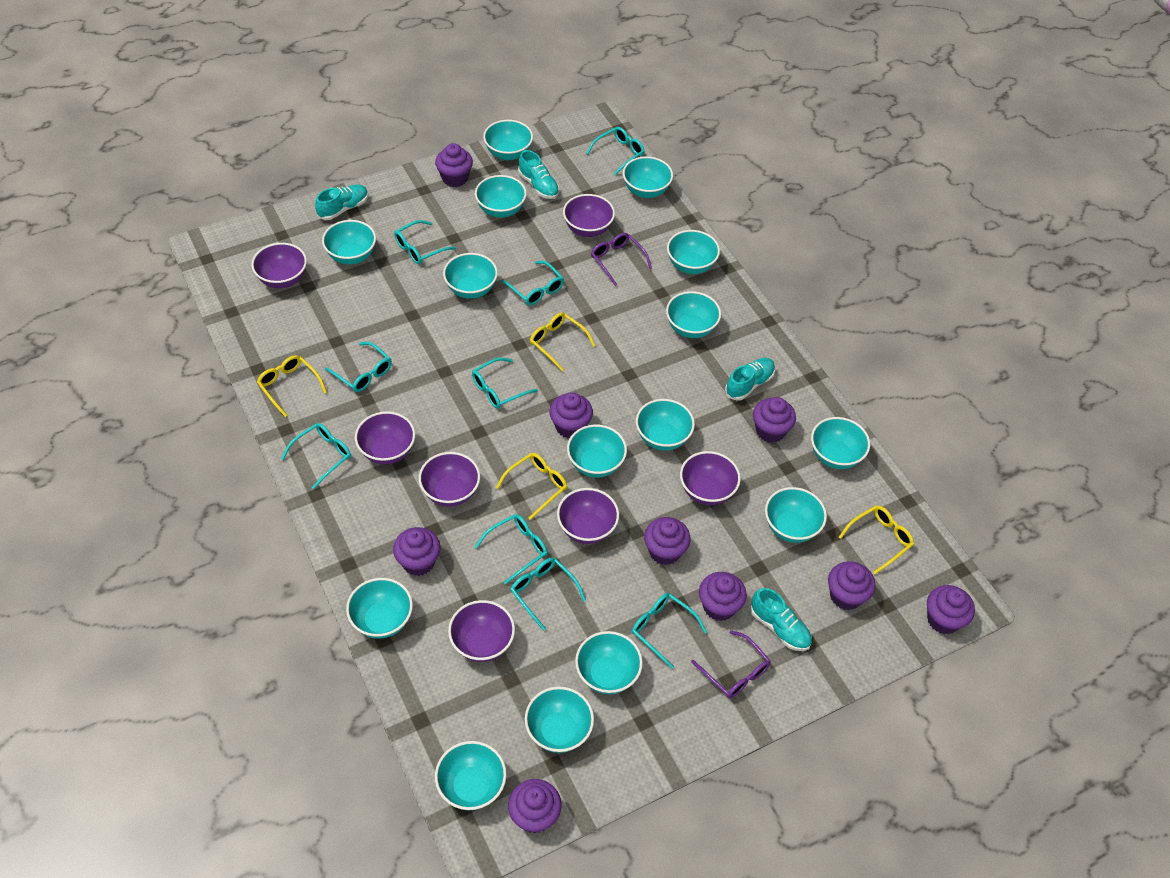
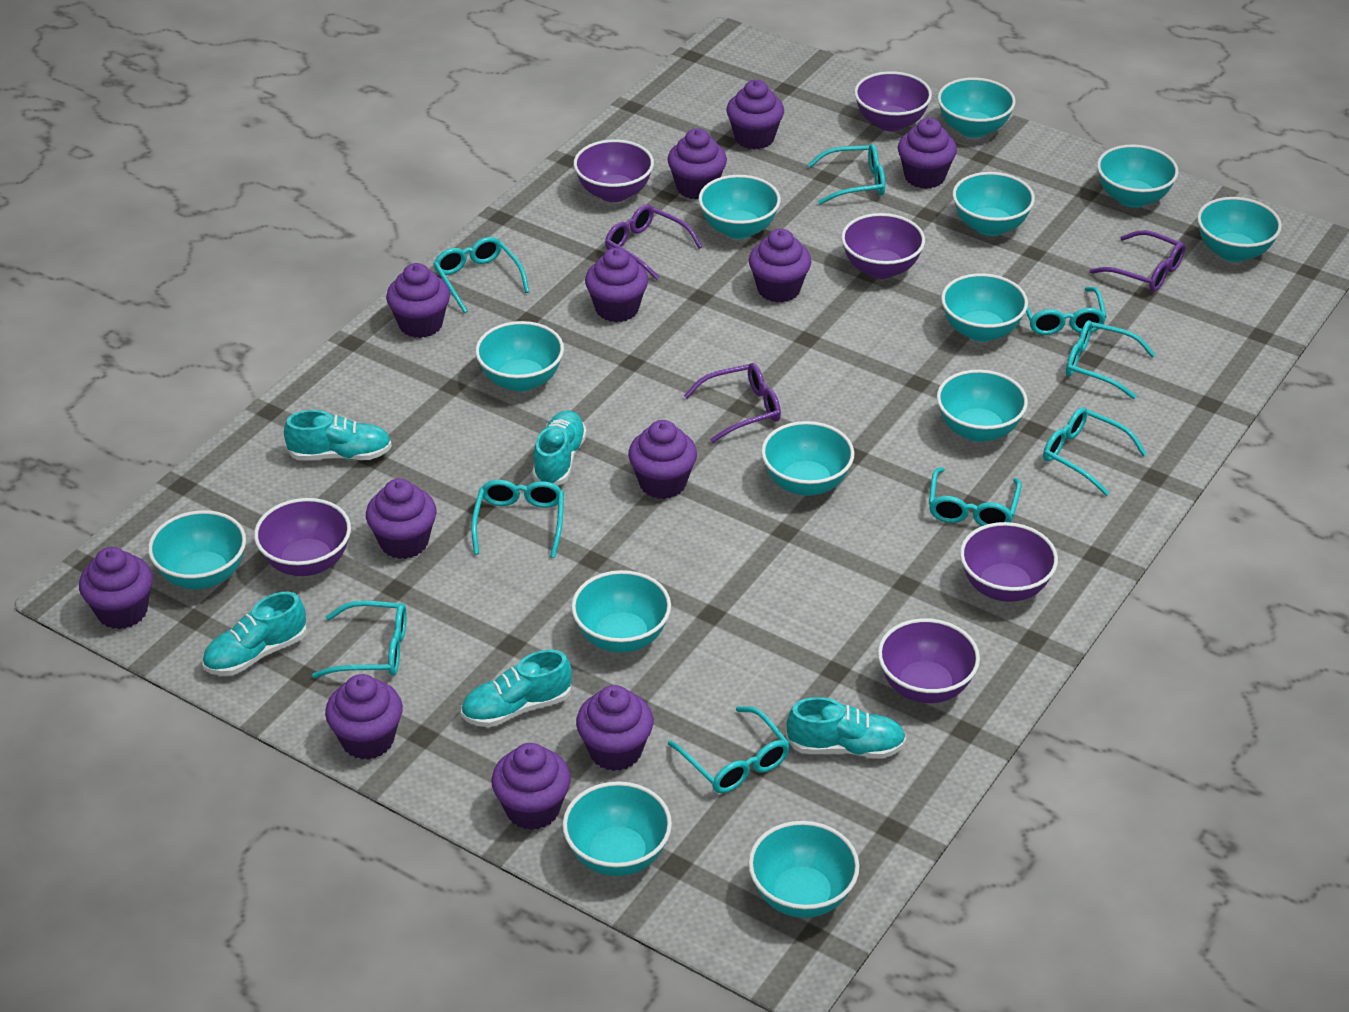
purple bowl: 7 -> 6
purple cupcake: 9 -> 12
purple glasses: 2 -> 3
turquoise bowl: 15 -> 13
turquoise shoe: 4 -> 5
yellow glasses: 4 -> 0

